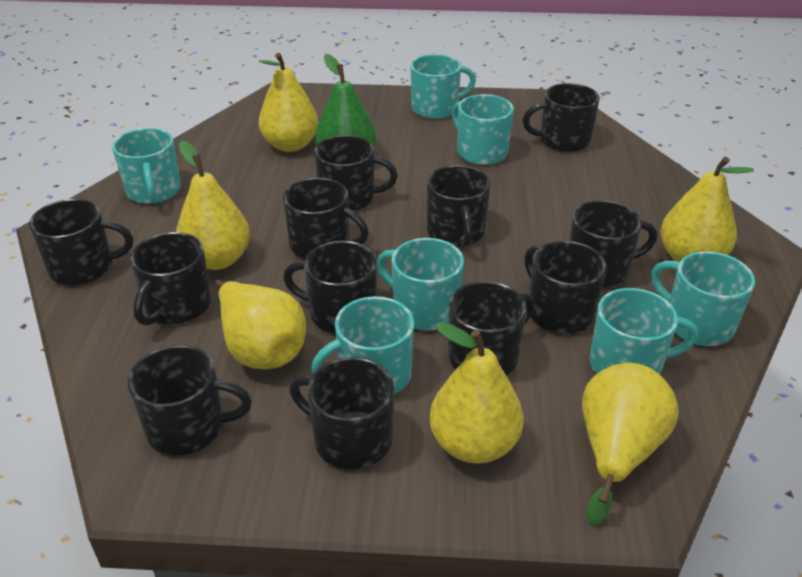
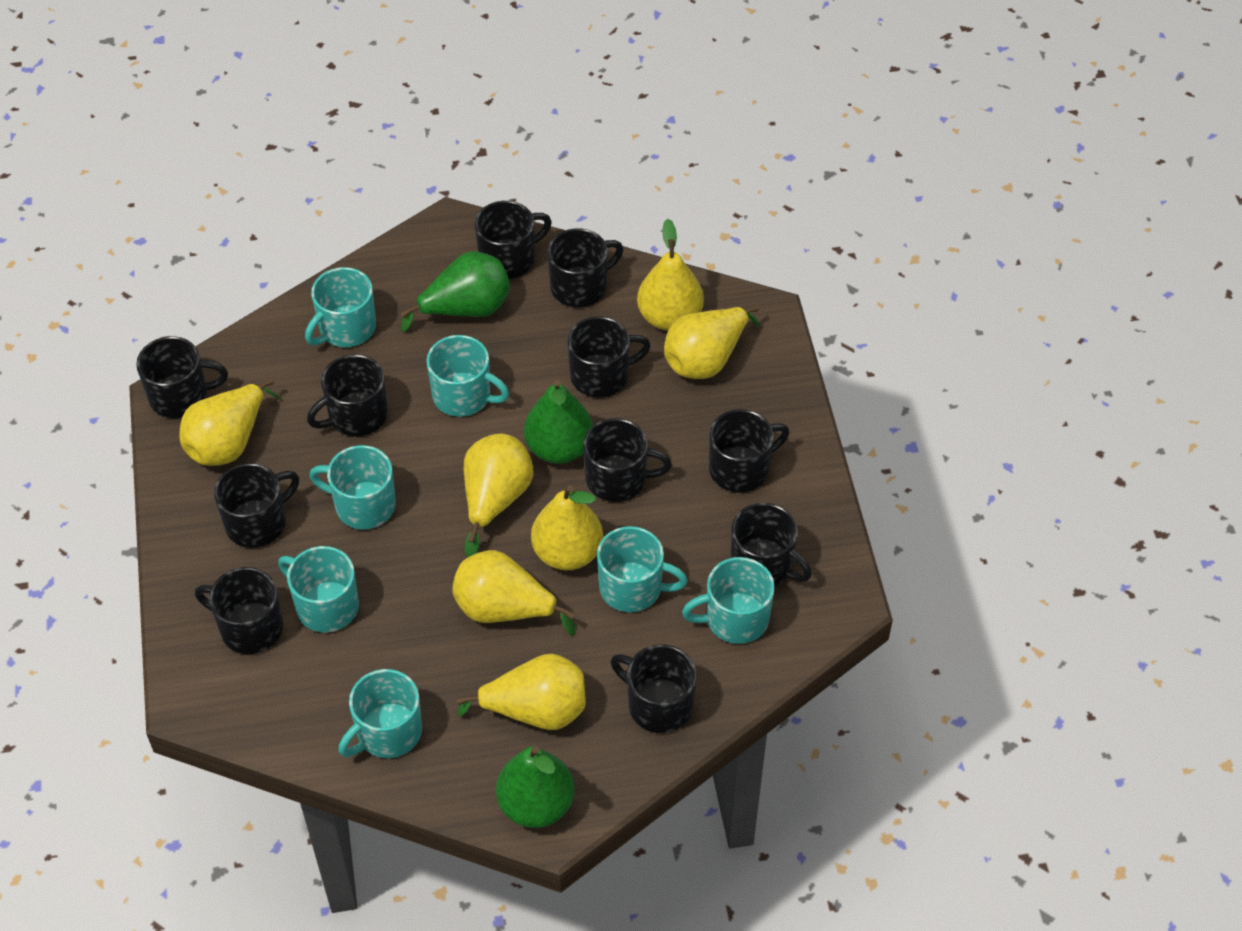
black mug: 12 -> 11
green pear: 1 -> 3
yellow pear: 6 -> 7

